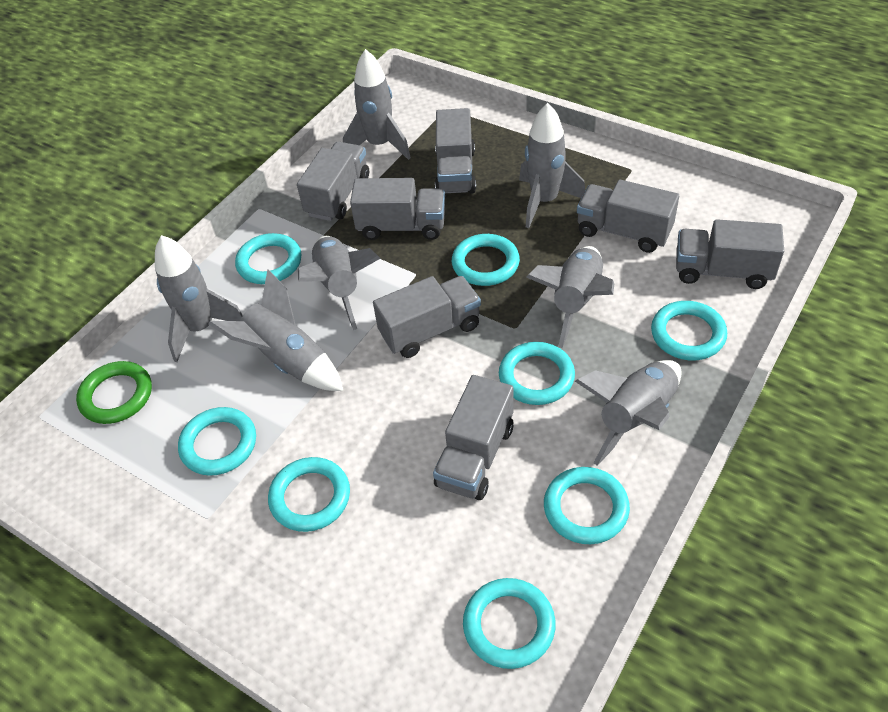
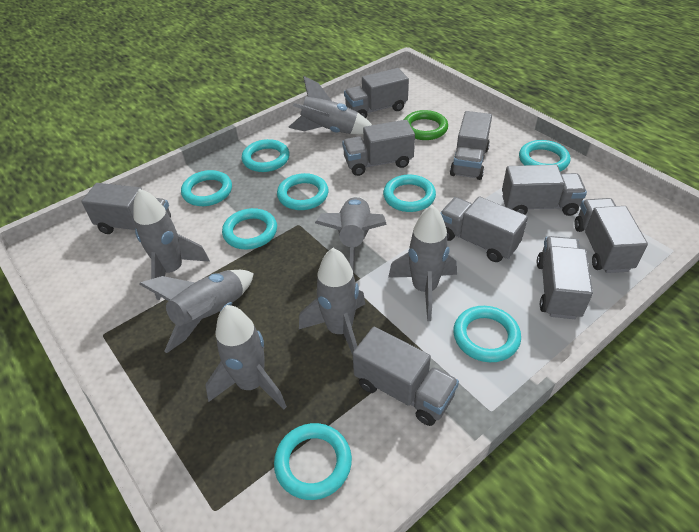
grey truck: 7 -> 9

